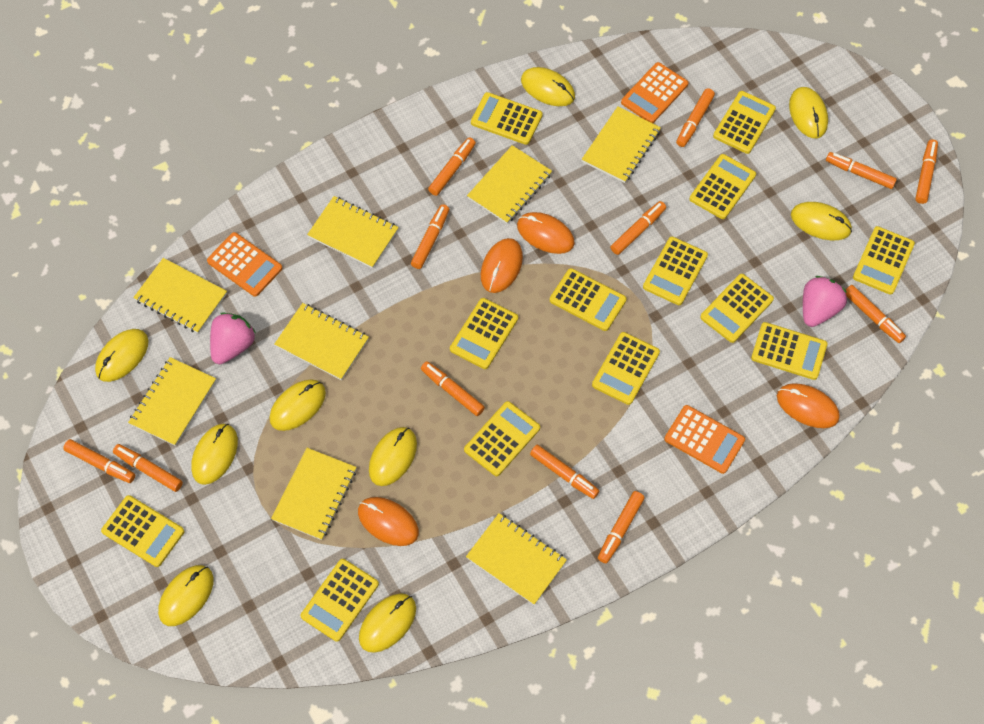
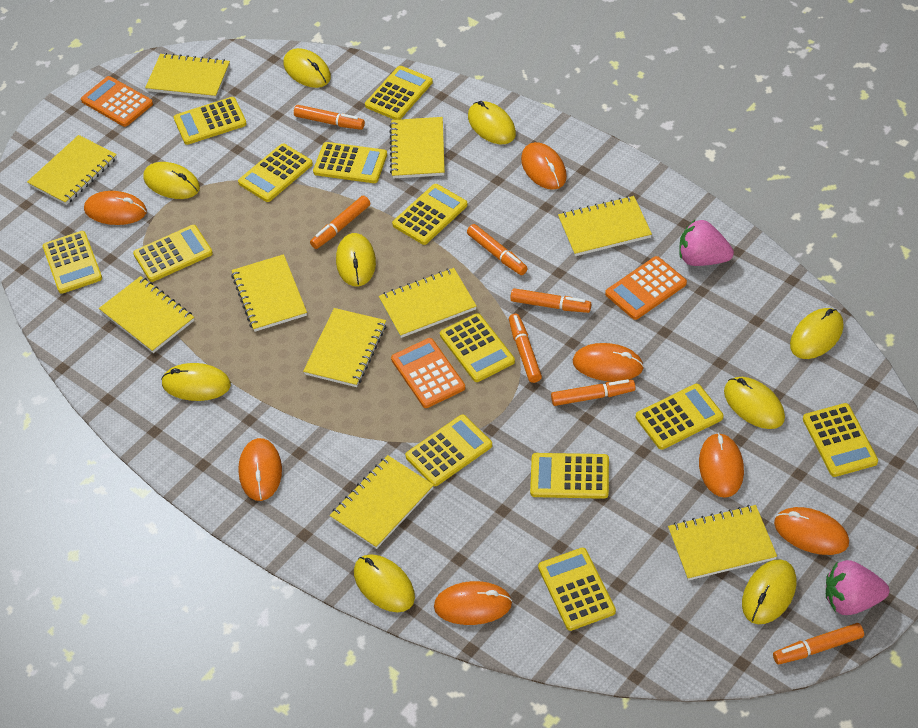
orange marker: 12 -> 7
orange mouse: 4 -> 7
yellow notebook: 8 -> 10

